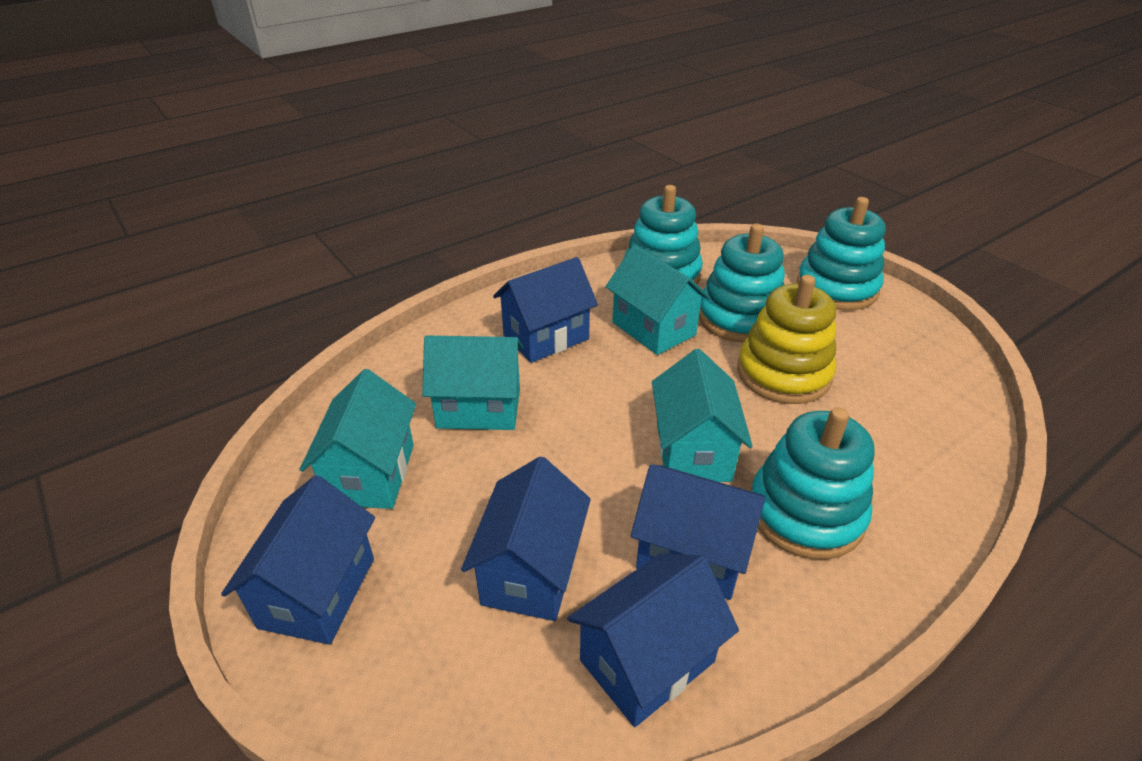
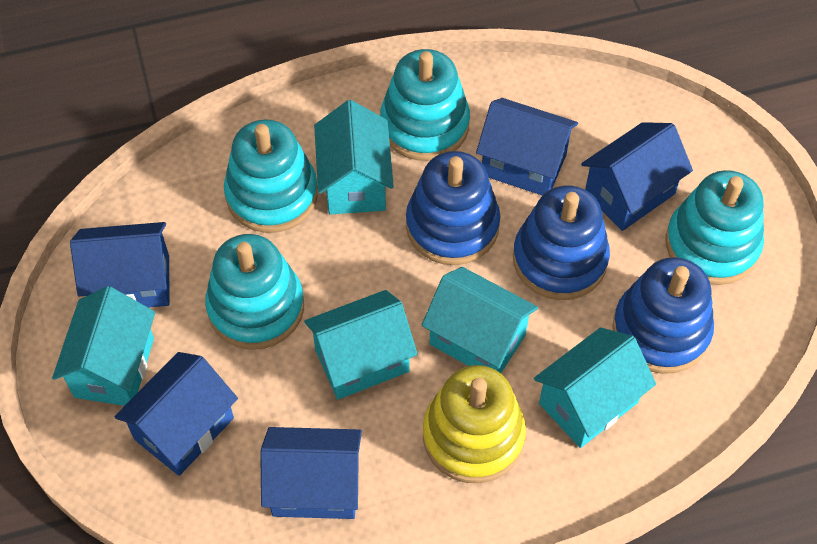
blue stacking toy: 0 -> 3
turquoise house: 4 -> 5

